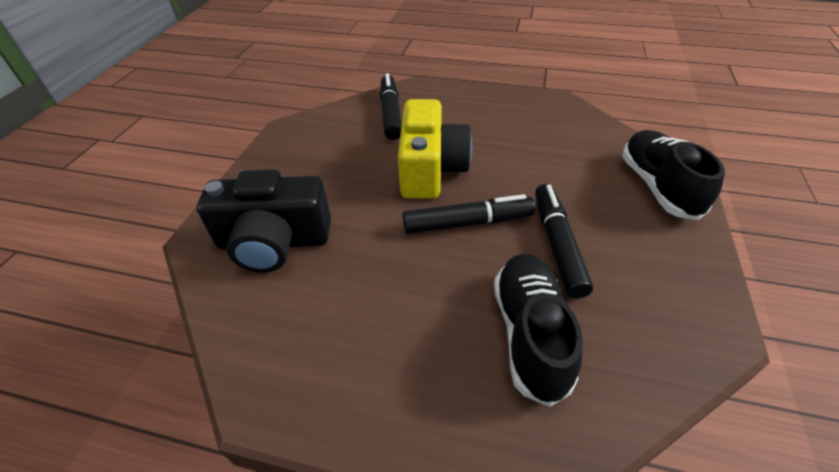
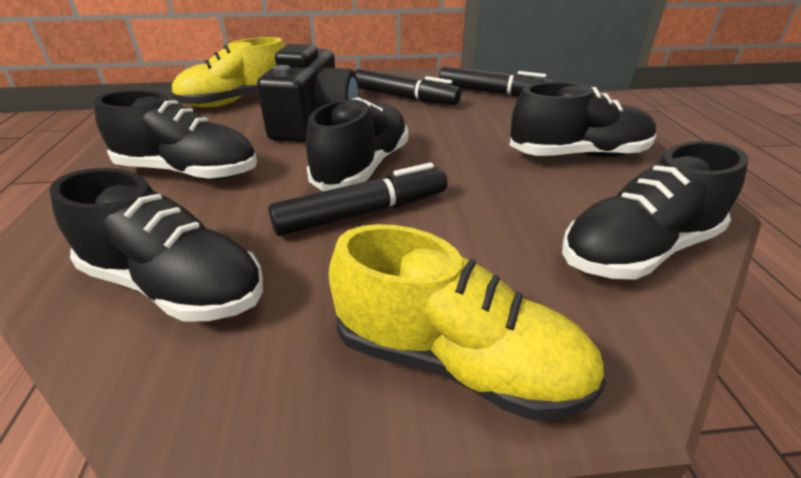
black shoe: 2 -> 5
yellow camera: 1 -> 0
yellow shoe: 0 -> 2

